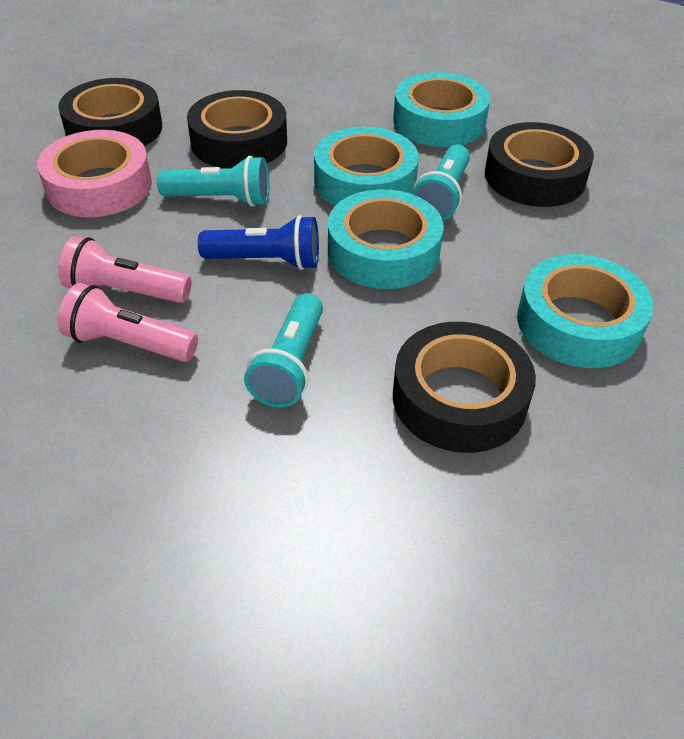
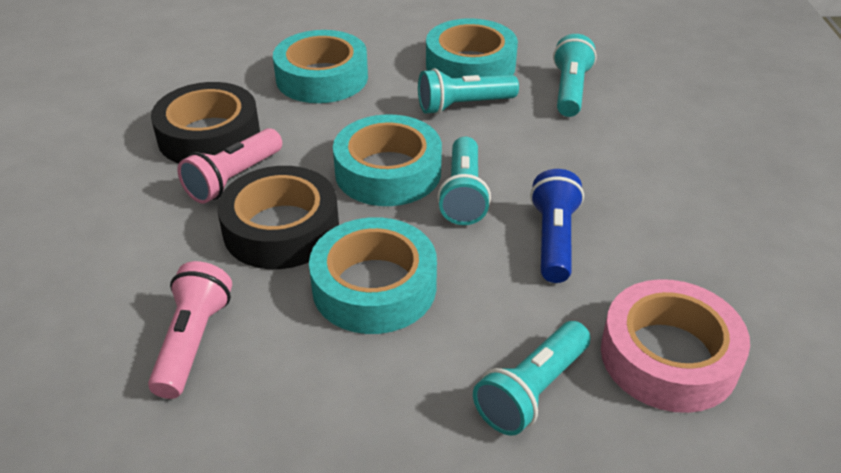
black tape: 4 -> 2
turquoise flashlight: 3 -> 4

